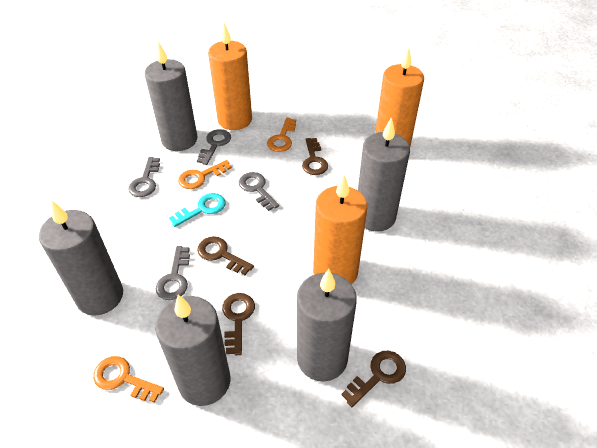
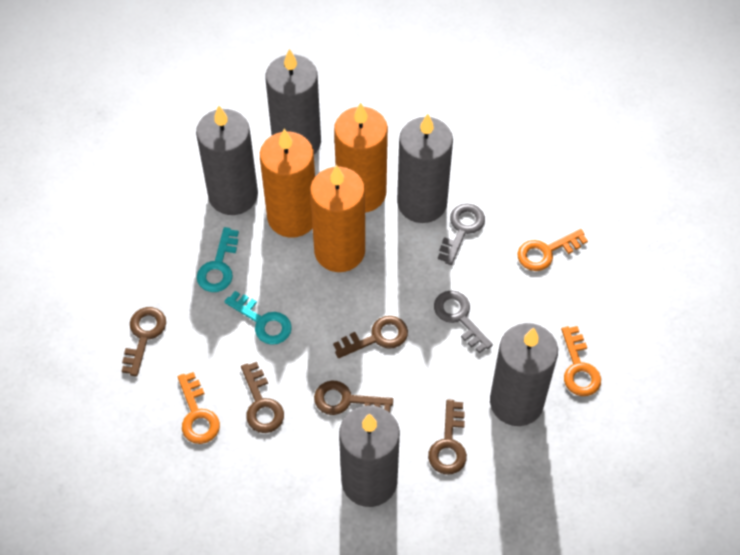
brown key: 4 -> 5
grey key: 4 -> 2
turquoise key: 1 -> 2

